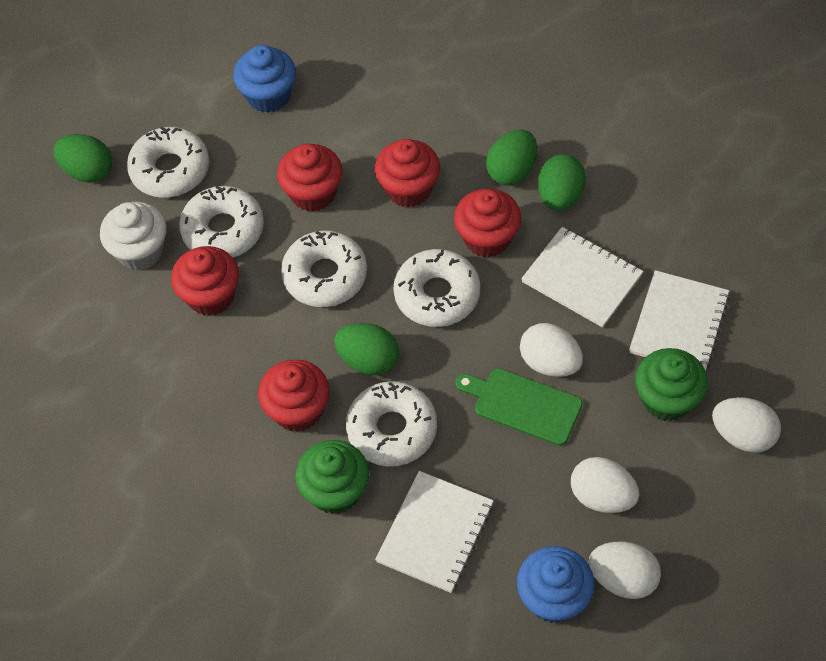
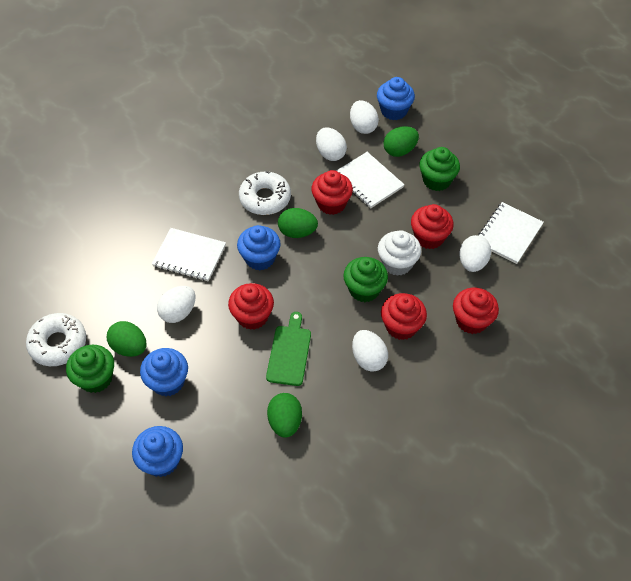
blue cupcake: 2 -> 4
green cupcake: 2 -> 3
white donut: 5 -> 2
white egg: 4 -> 5

